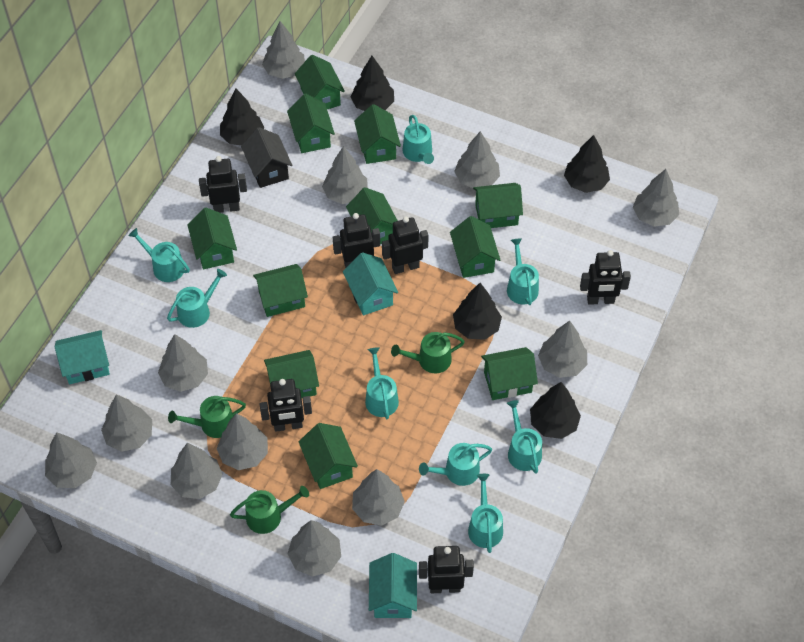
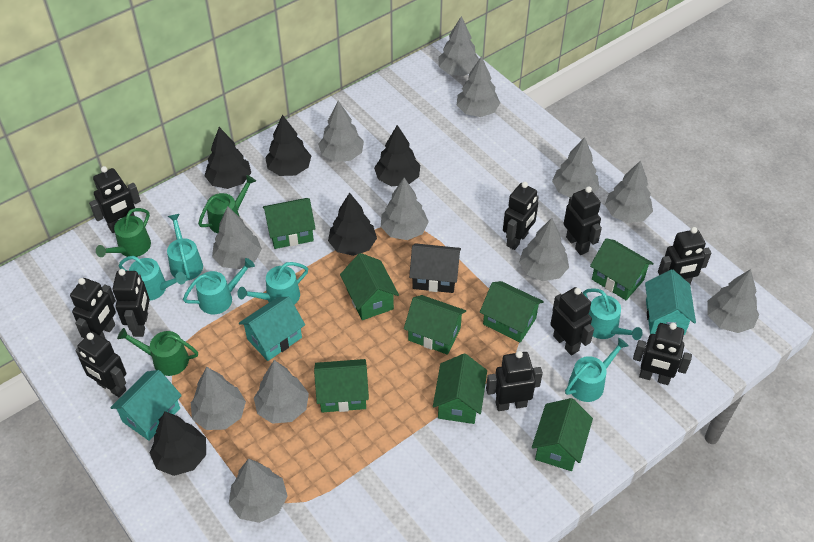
black robot: 6 -> 10
green house: 11 -> 8
turquoise watering can: 8 -> 6

